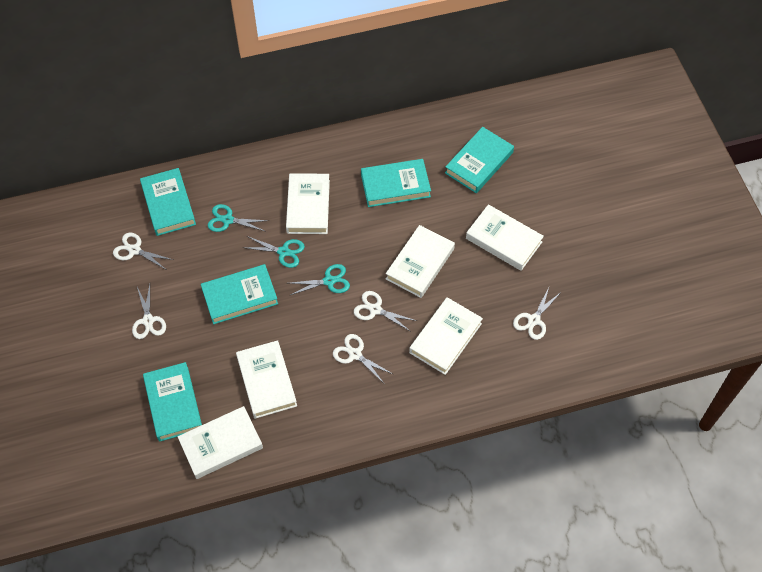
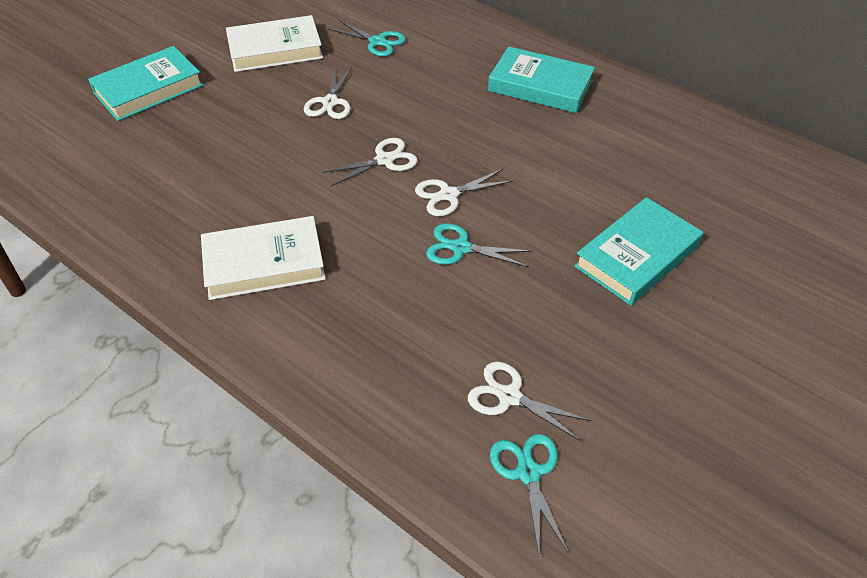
turquoise book: 5 -> 3
white book: 6 -> 2
white scissors: 5 -> 4

